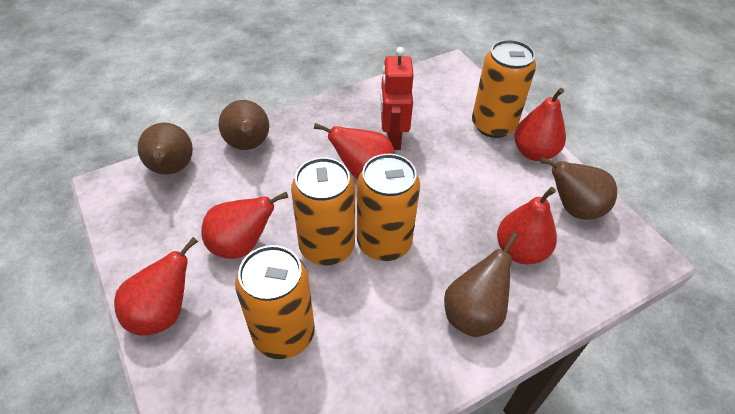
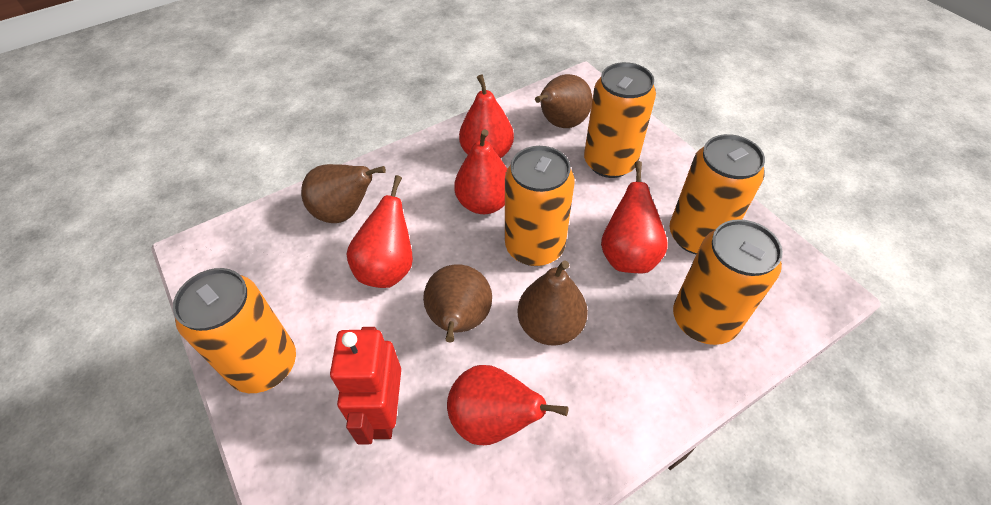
orange can: 4 -> 5

